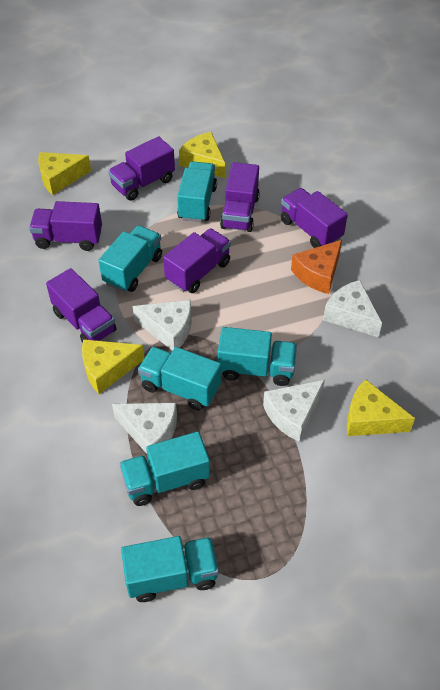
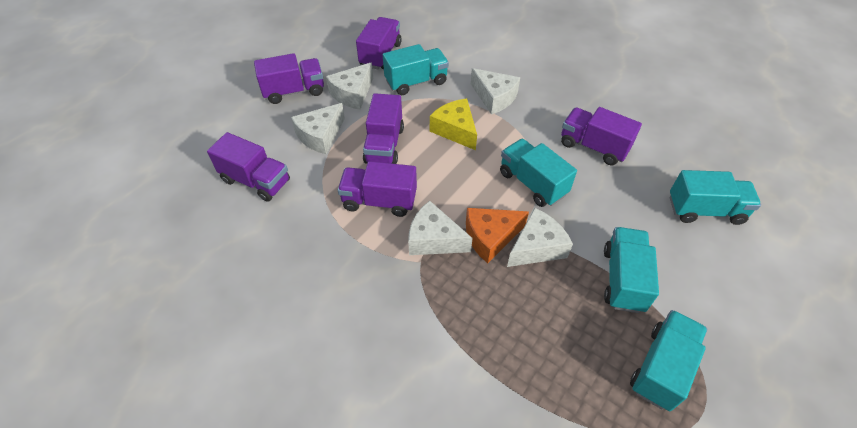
turquoise truck: 6 -> 5
white cheese: 4 -> 5
yellow cheese: 4 -> 1

